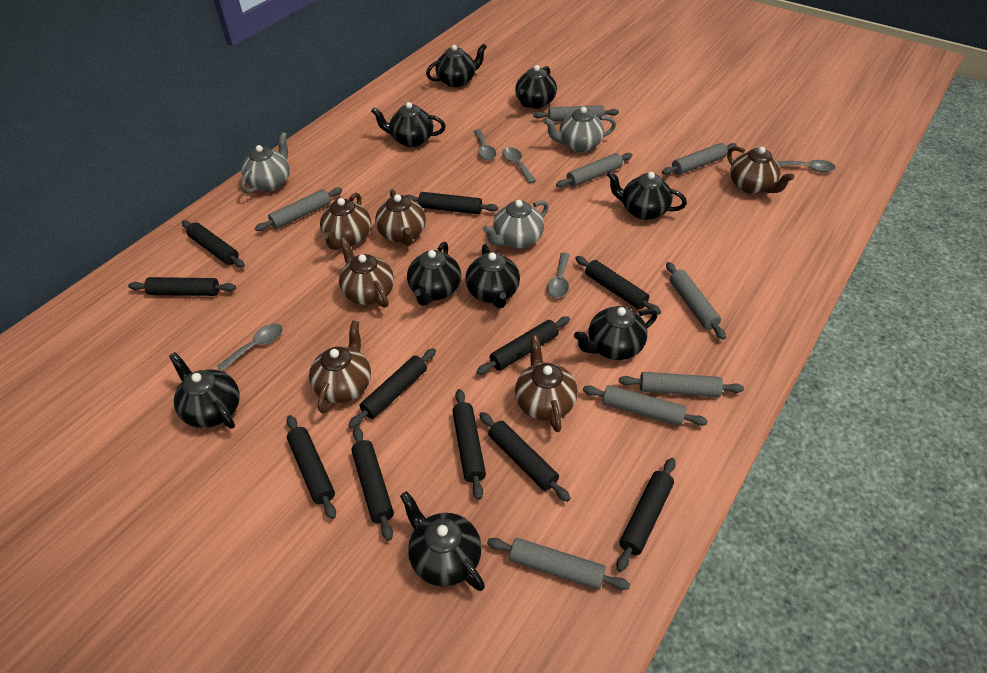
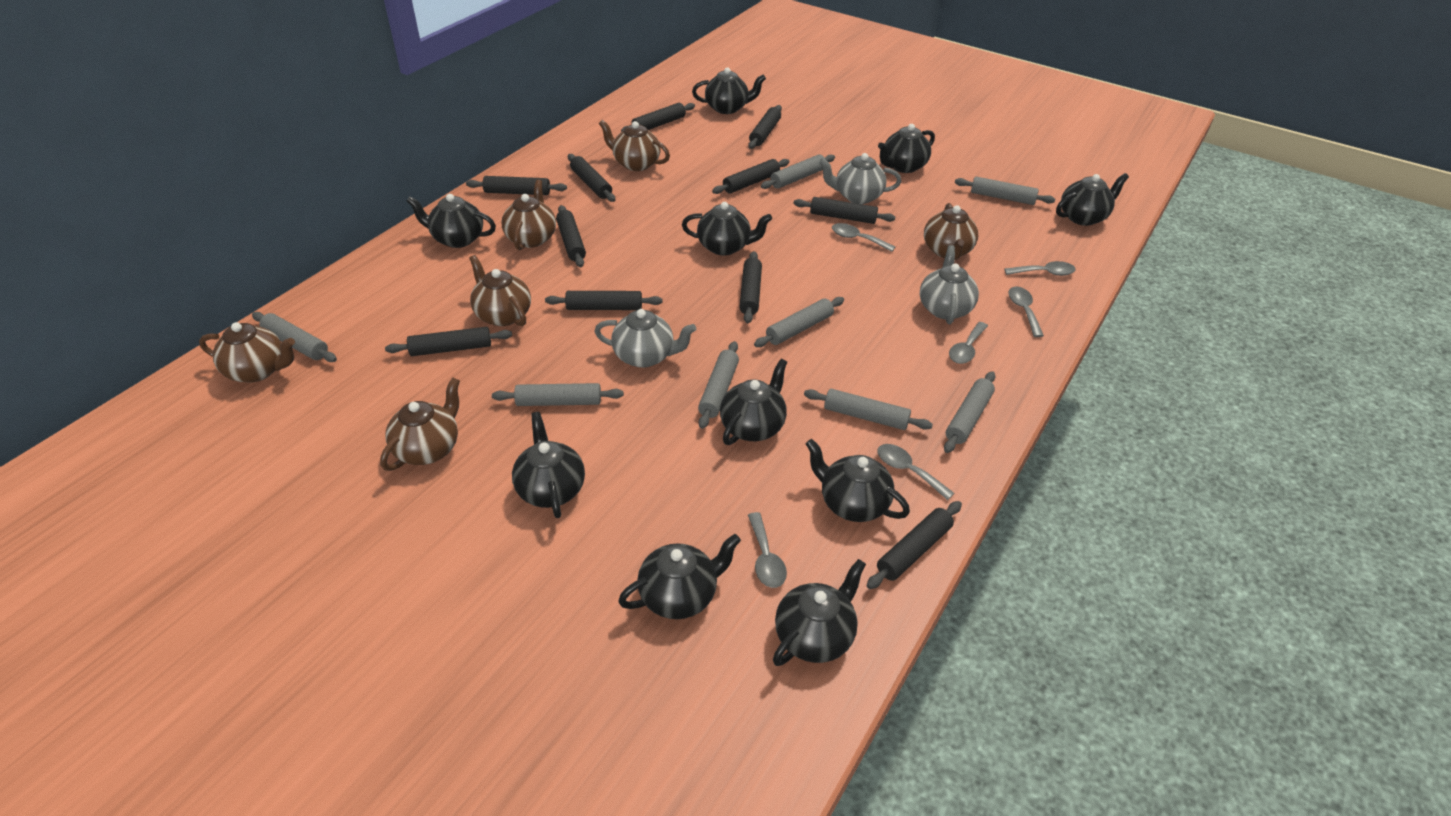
black teapot: 9 -> 10
grey spoon: 5 -> 6

